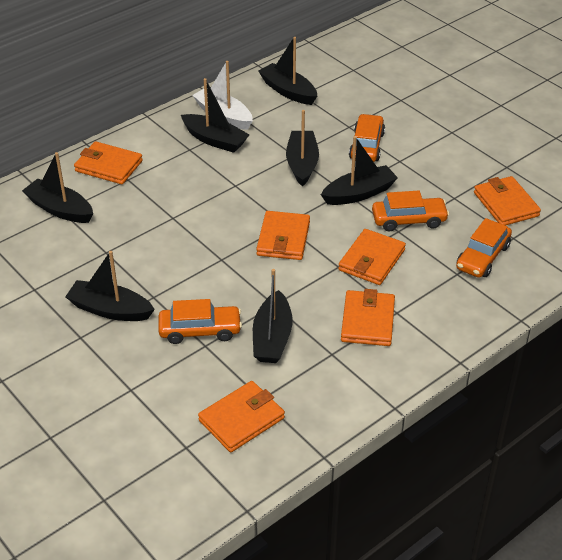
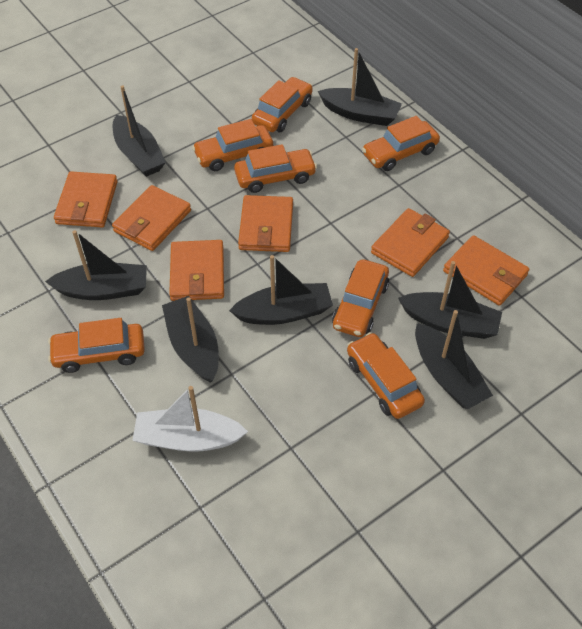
orange car: 4 -> 7

